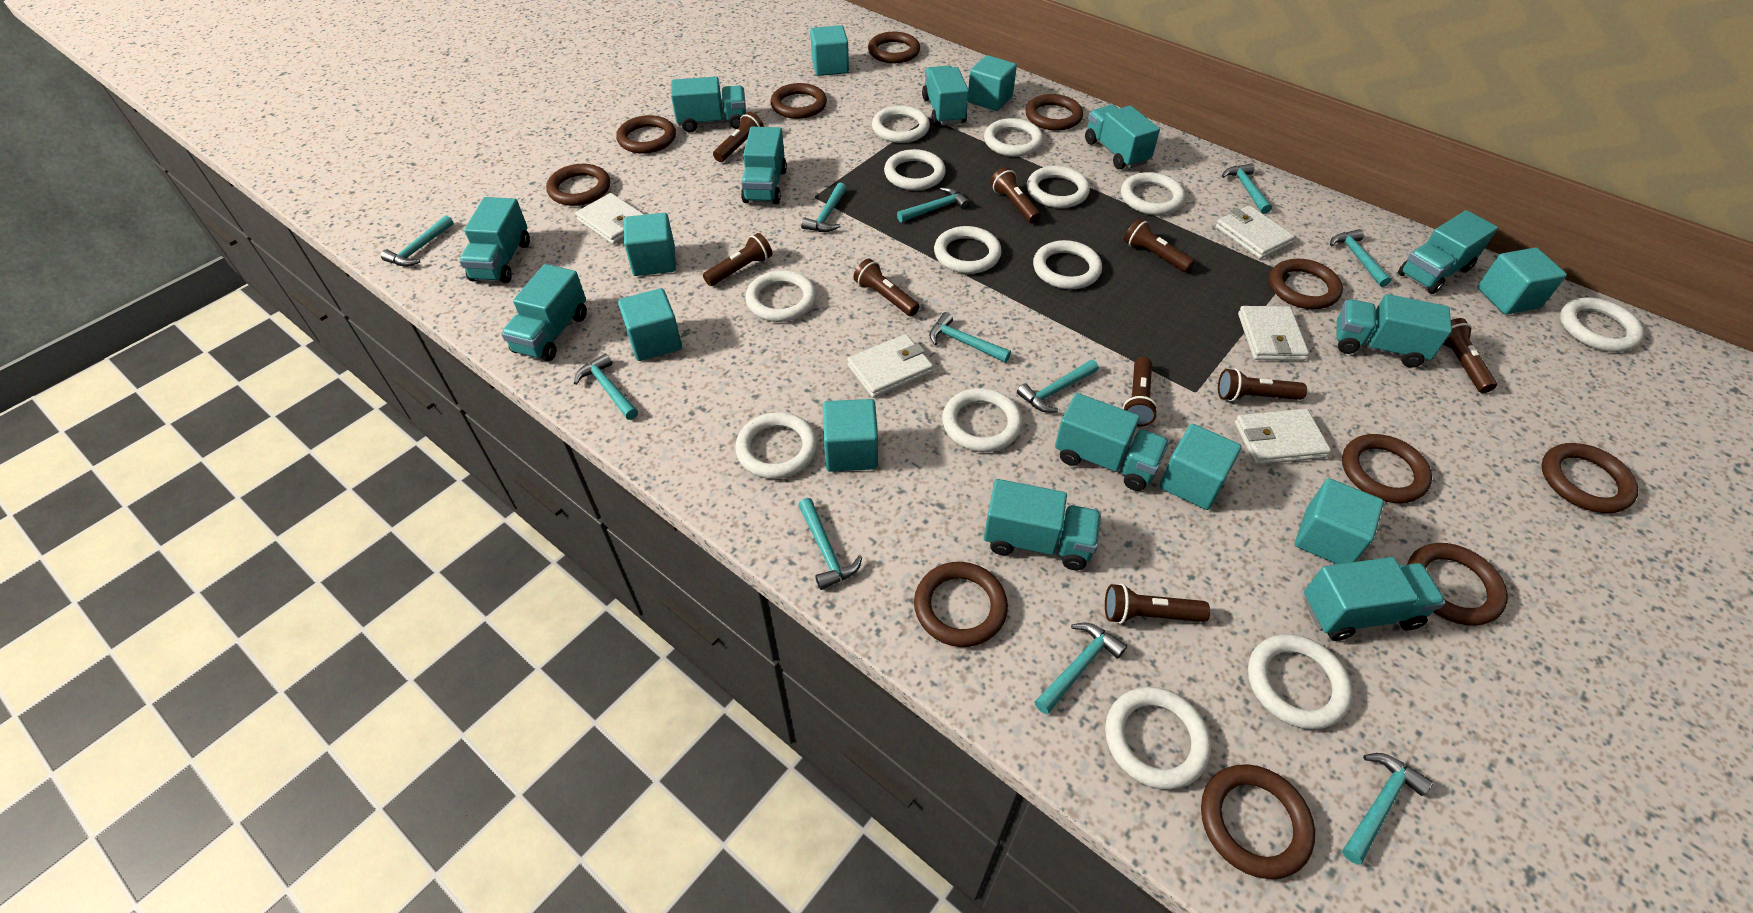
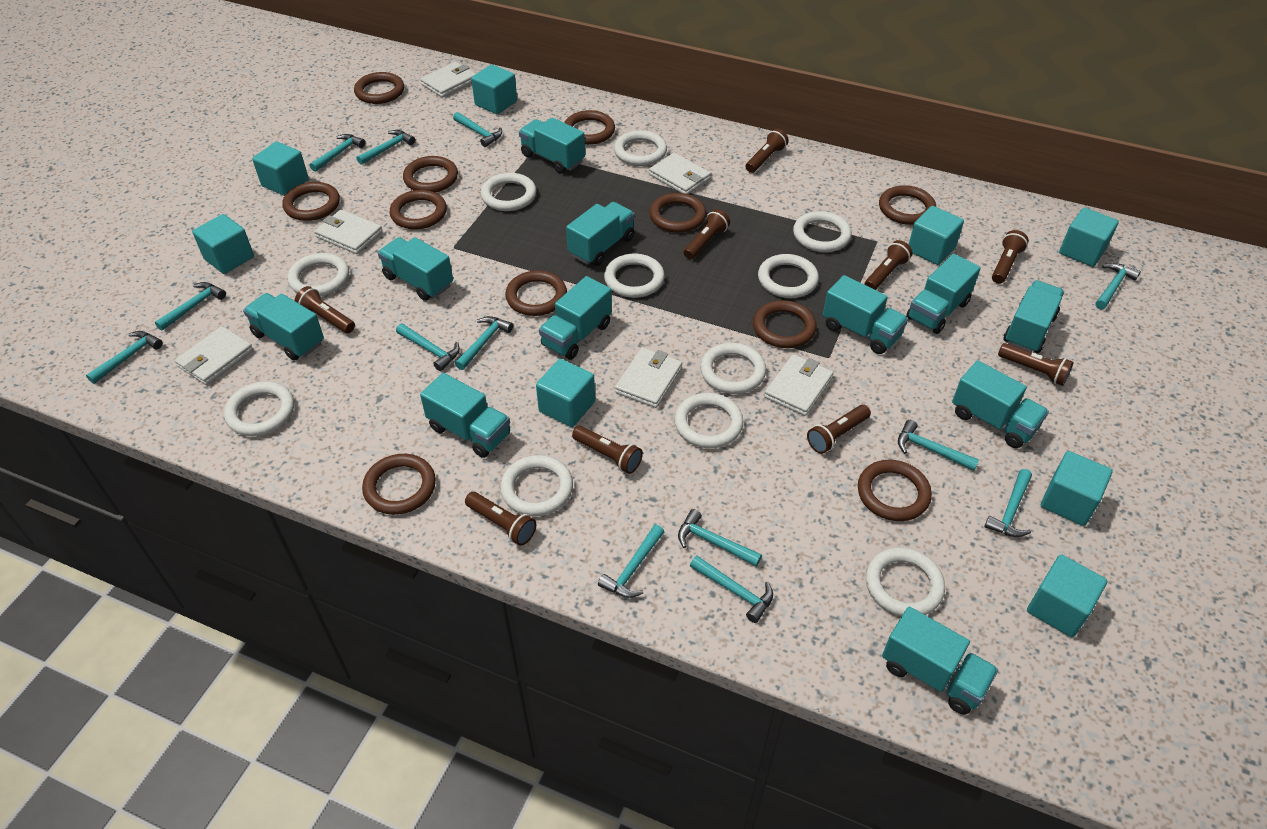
turquoise hammer: 11 -> 13
white ring: 13 -> 11
white wallet: 5 -> 6

